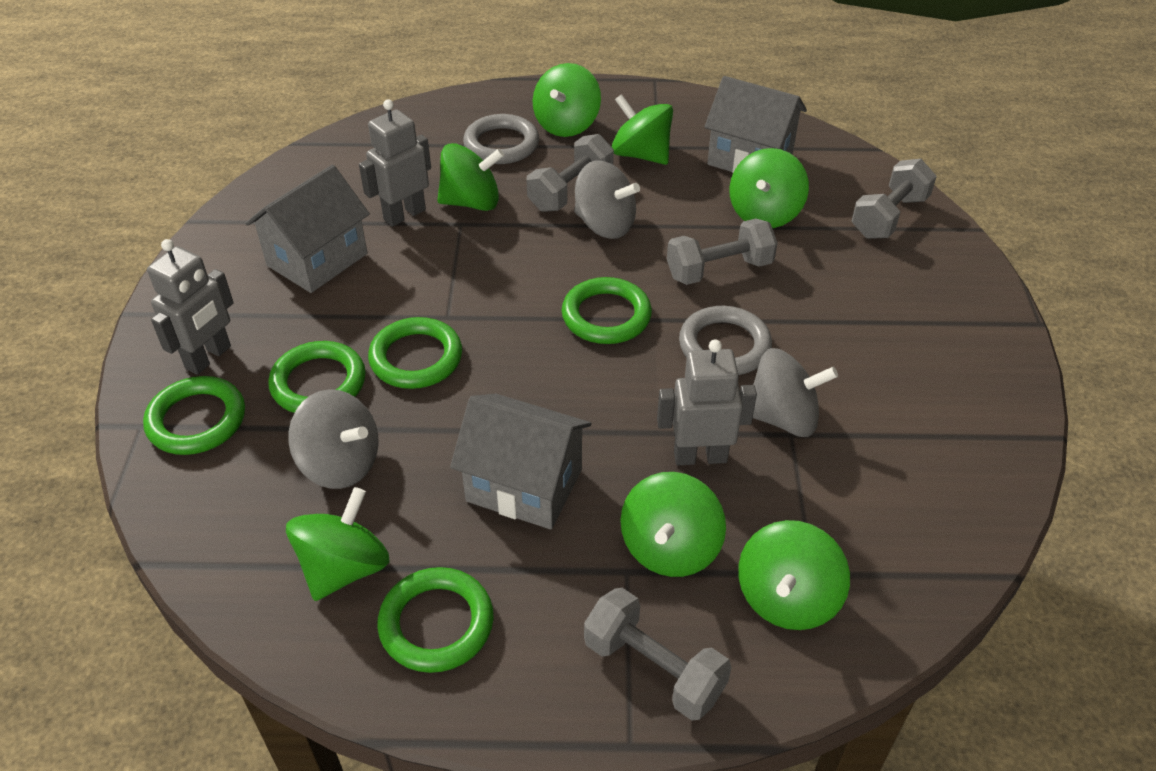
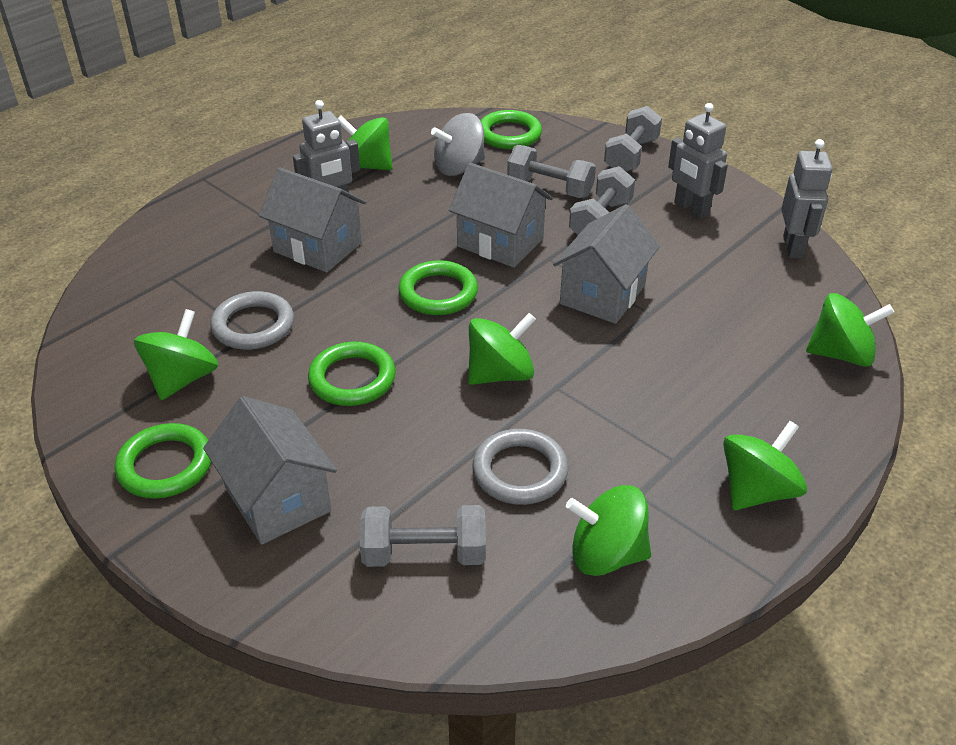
green ring: 5 -> 4
green spinning top: 7 -> 6
grey house: 3 -> 4
grey spinning top: 3 -> 1

